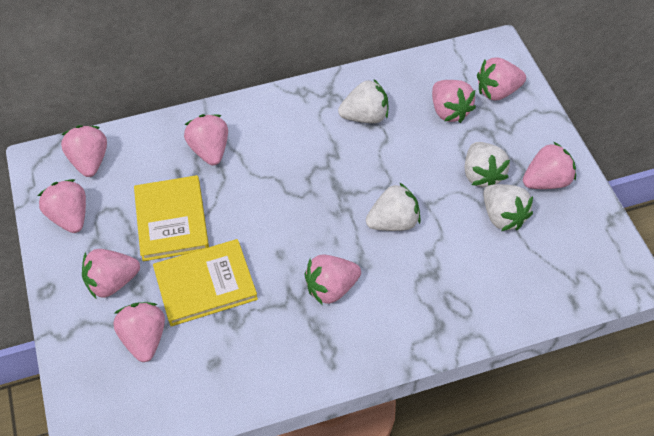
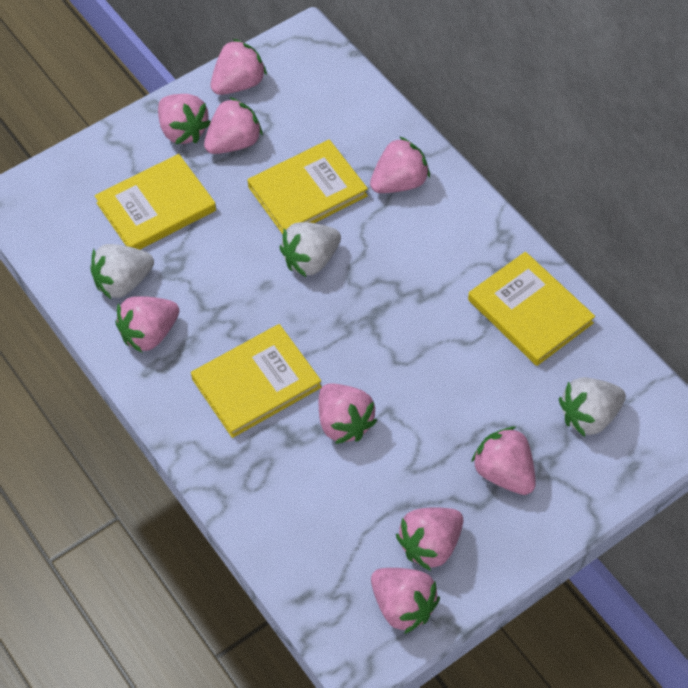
white strawberry: 4 -> 3
yellow book: 2 -> 4

